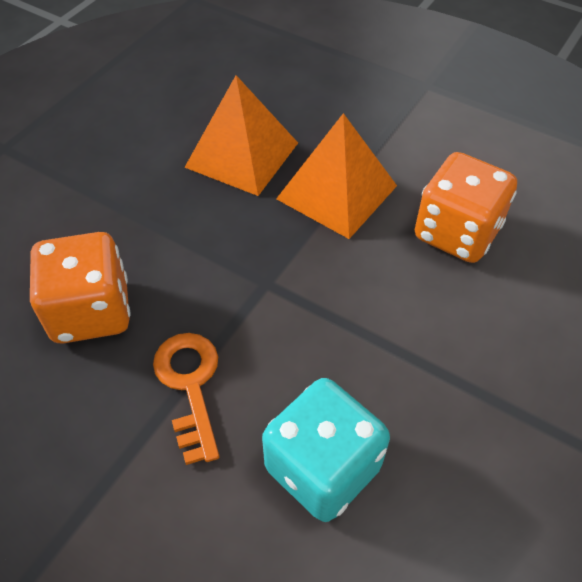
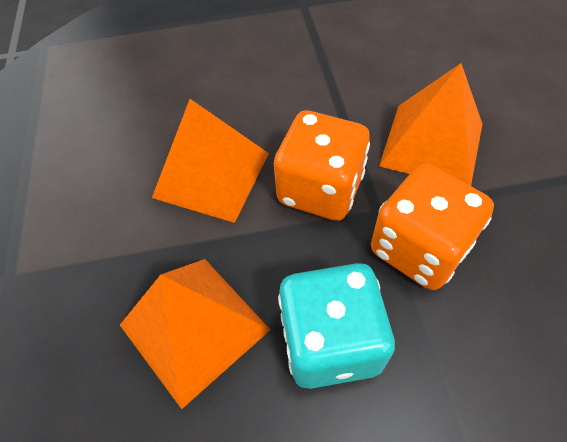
orange key: 1 -> 0
orange pyramid: 2 -> 3

